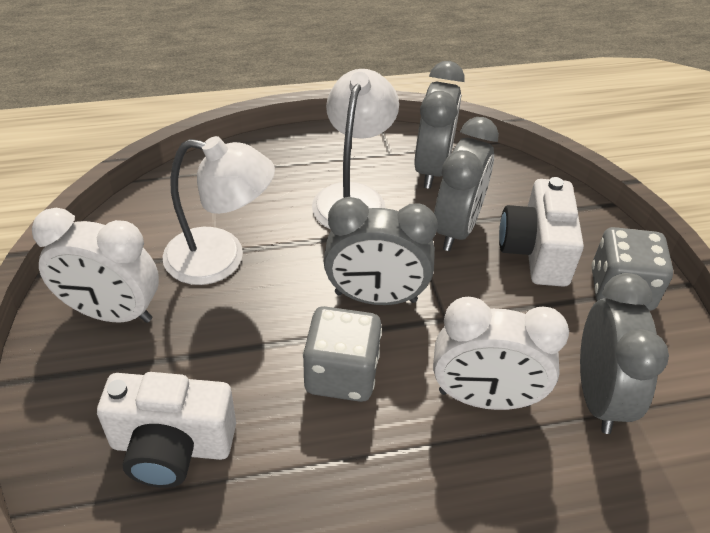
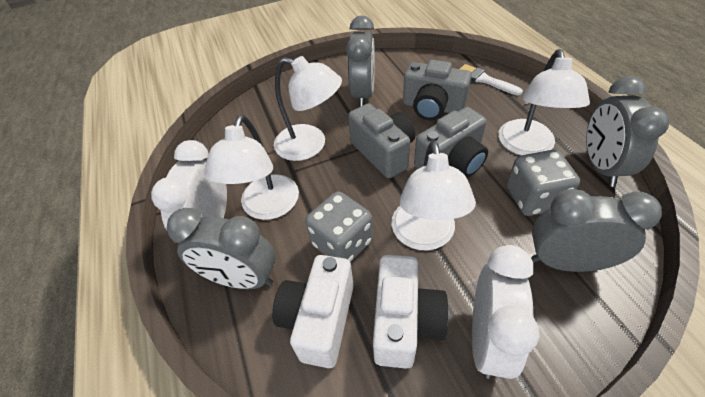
grey camera: 0 -> 3
white brush: 0 -> 1
white lamp: 2 -> 4

